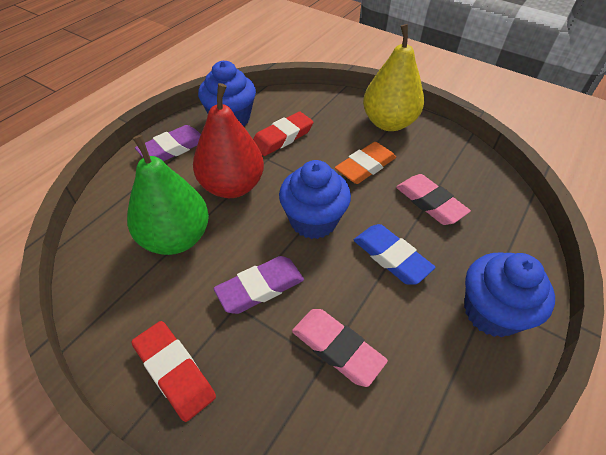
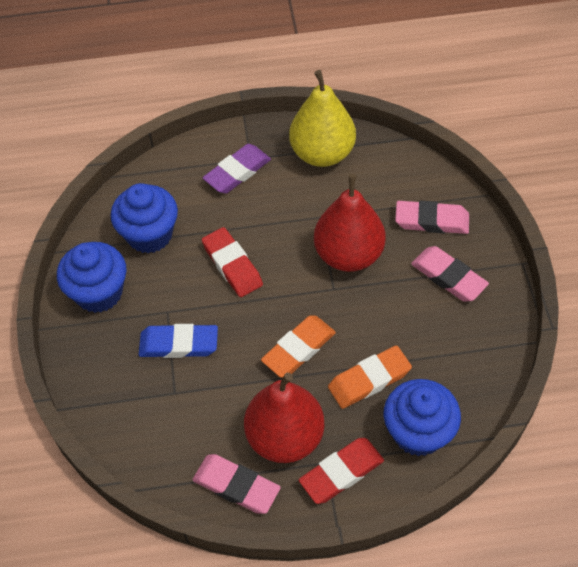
green pear: 1 -> 0
orange eraser: 1 -> 2
pink eraser: 2 -> 3
purple eraser: 2 -> 1
red pear: 1 -> 2

